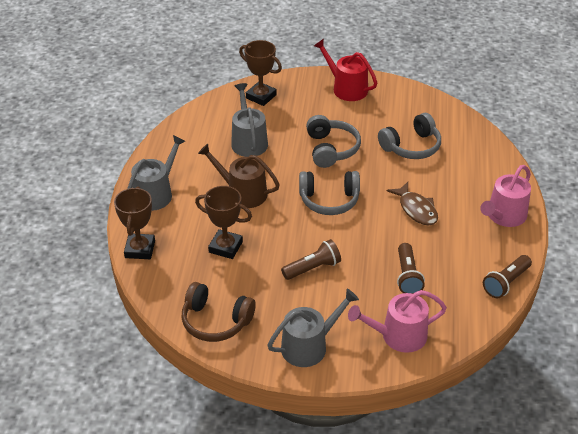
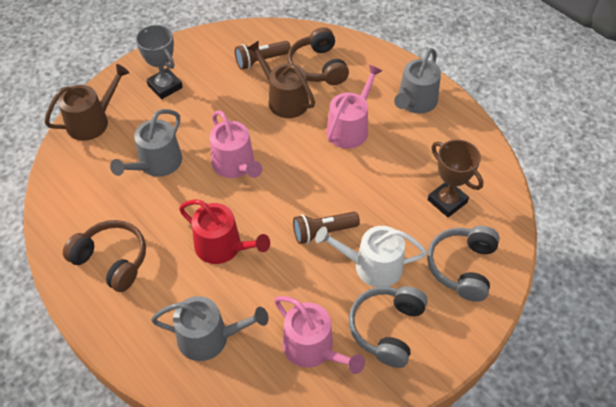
brown fish: 1 -> 0
brown flashlight: 3 -> 2
brown headphones: 1 -> 2
brown trophy: 3 -> 1
brown watering can: 1 -> 2
grey headphones: 3 -> 2
grey trophy: 0 -> 1
pink watering can: 2 -> 3
white watering can: 0 -> 1

